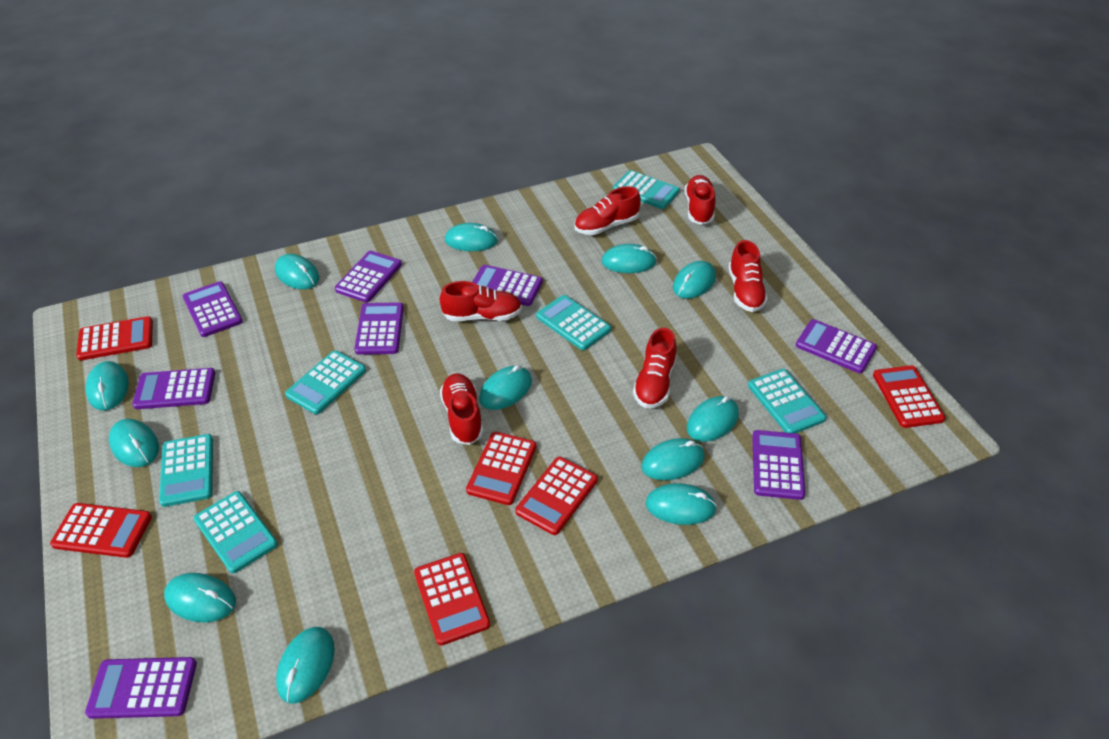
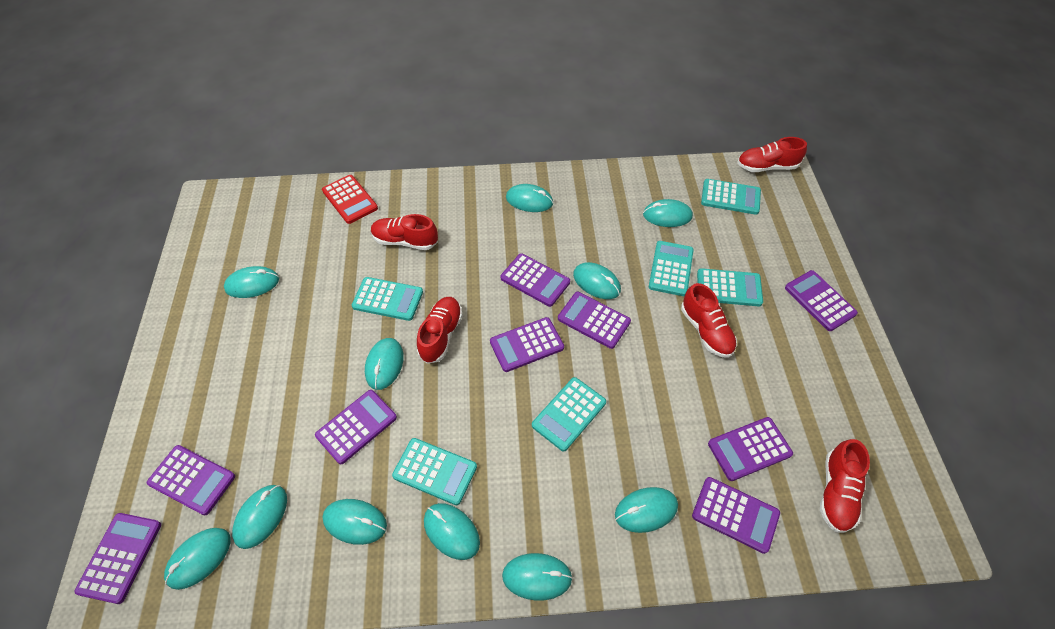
purple calculator: 8 -> 9
red calculator: 6 -> 1
red shoe: 6 -> 5
turquoise mouse: 12 -> 11

